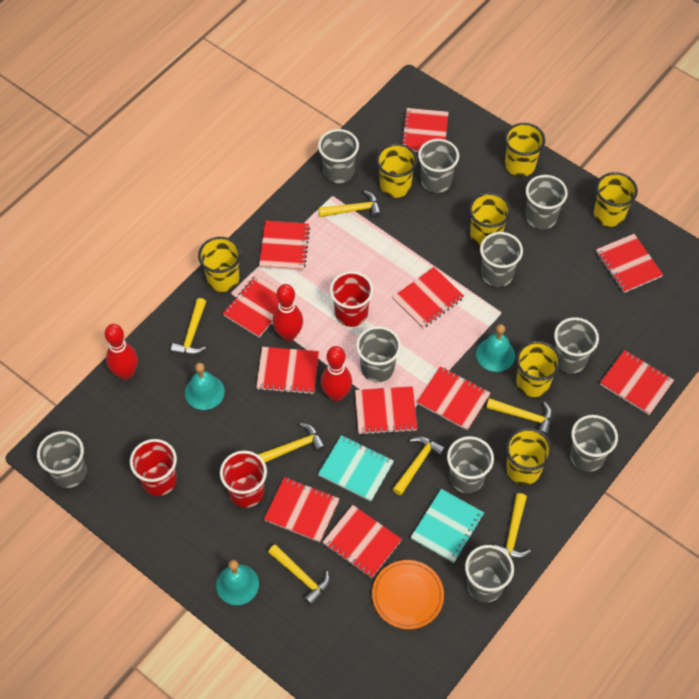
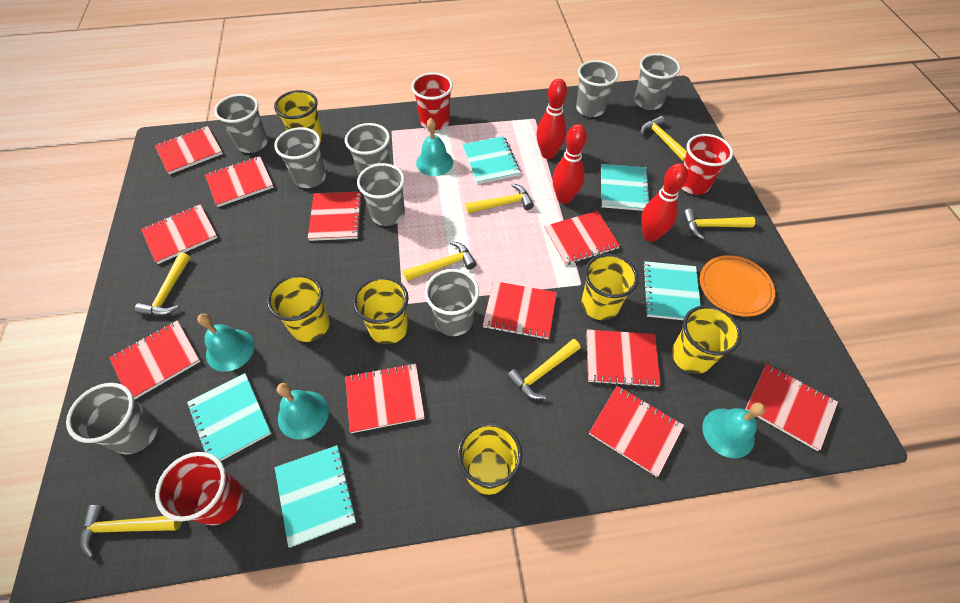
grey cup: 10 -> 8
turquoise bell: 3 -> 4
turquoise notebook: 2 -> 5
yellow cup: 7 -> 6

